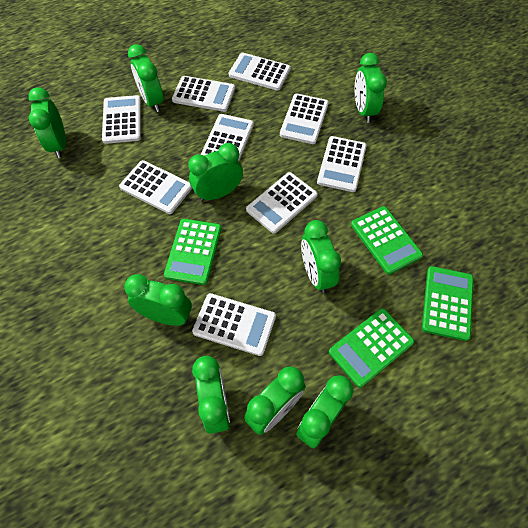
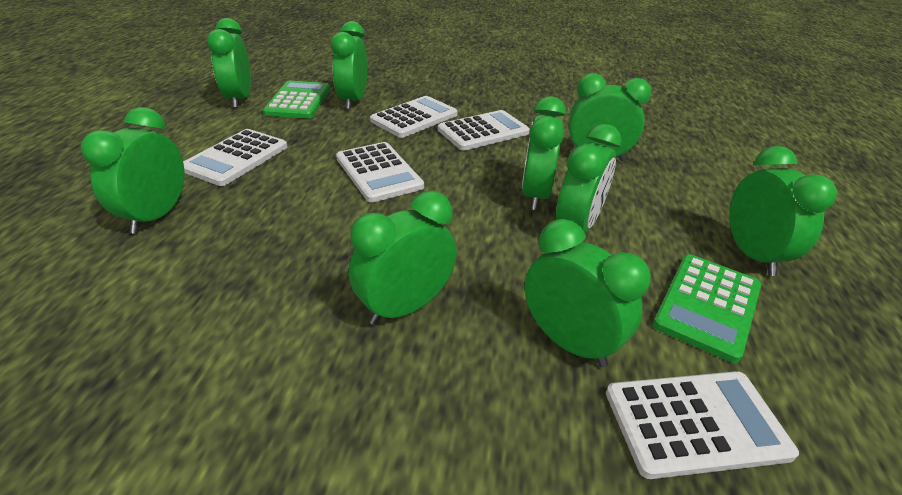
green calculator: 4 -> 2
white calculator: 9 -> 5

